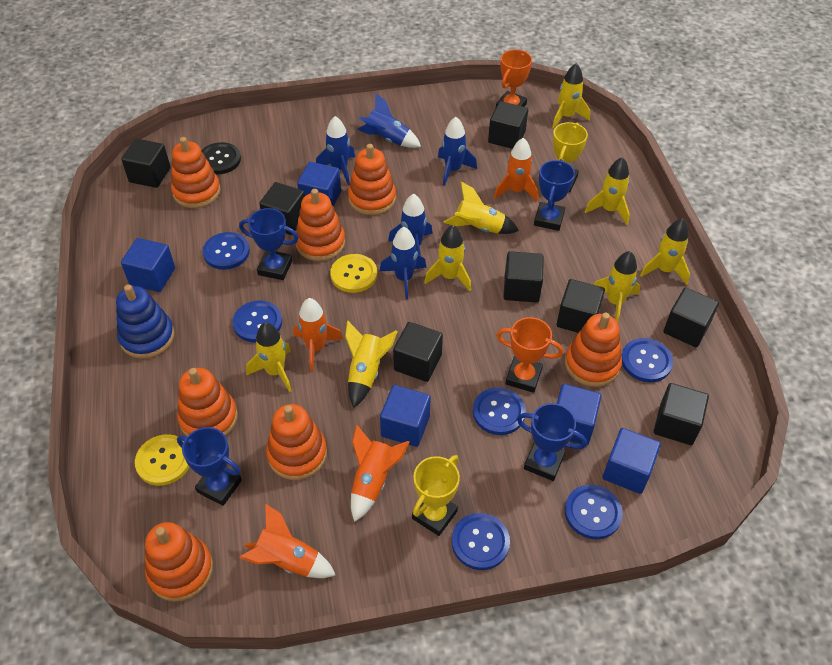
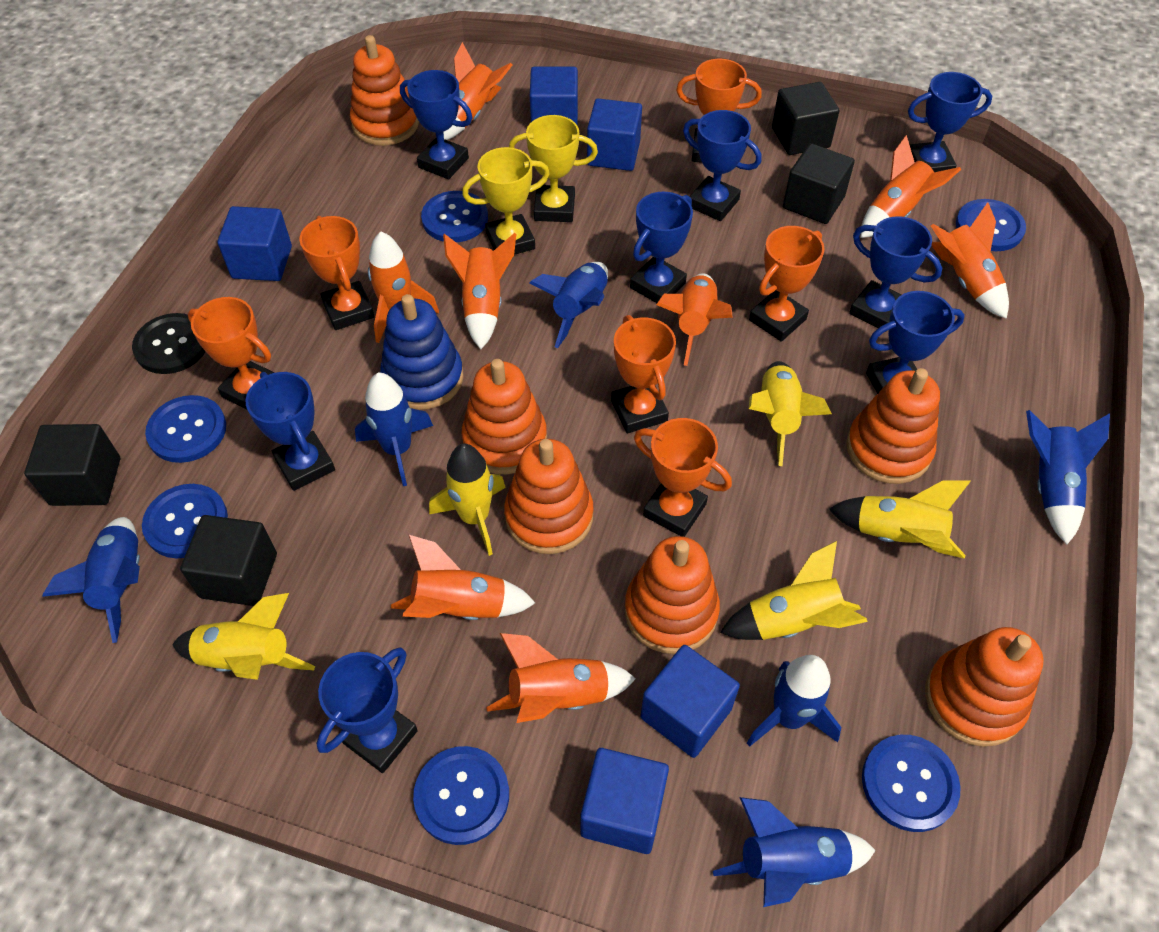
black cube: 8 -> 4
blue rocket: 5 -> 6
blue trophy: 4 -> 8
orange rocket: 4 -> 8
orange stacking toy: 7 -> 6
orange trophy: 2 -> 6
yellow button: 2 -> 0
yellow rocket: 8 -> 5

